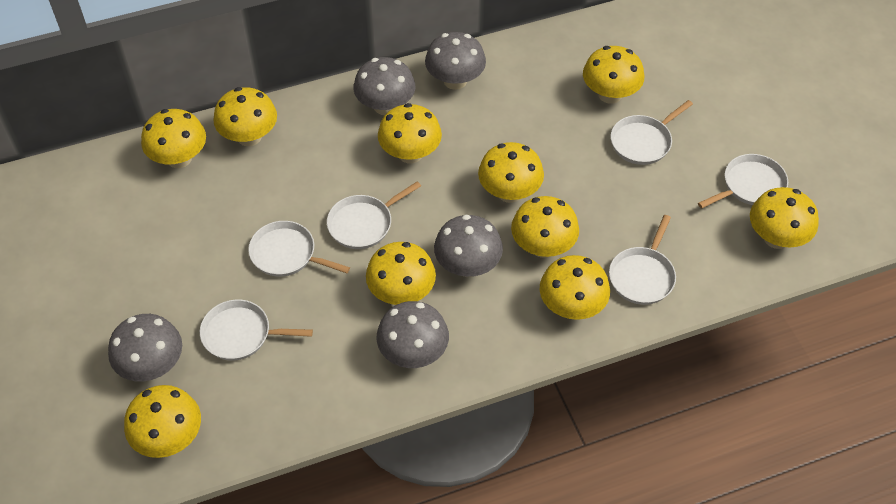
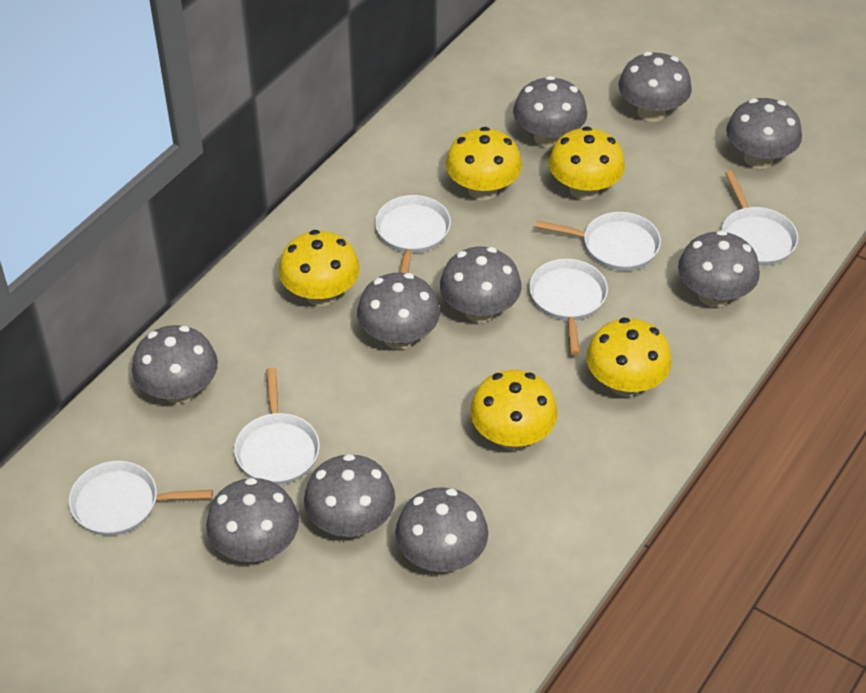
grey mushroom: 5 -> 10
yellow mushroom: 10 -> 5

